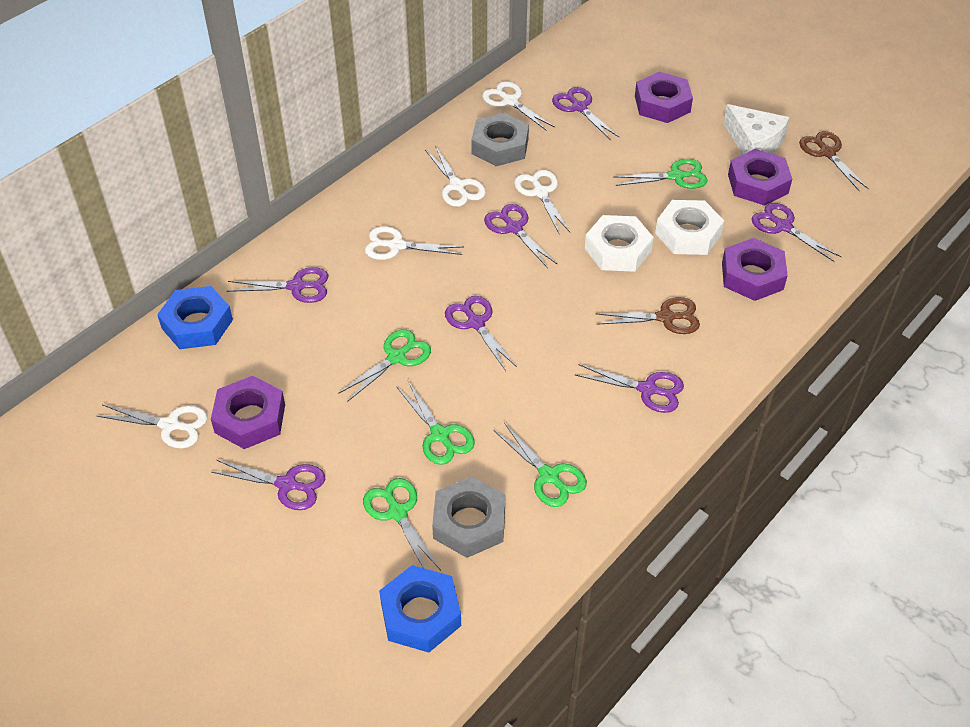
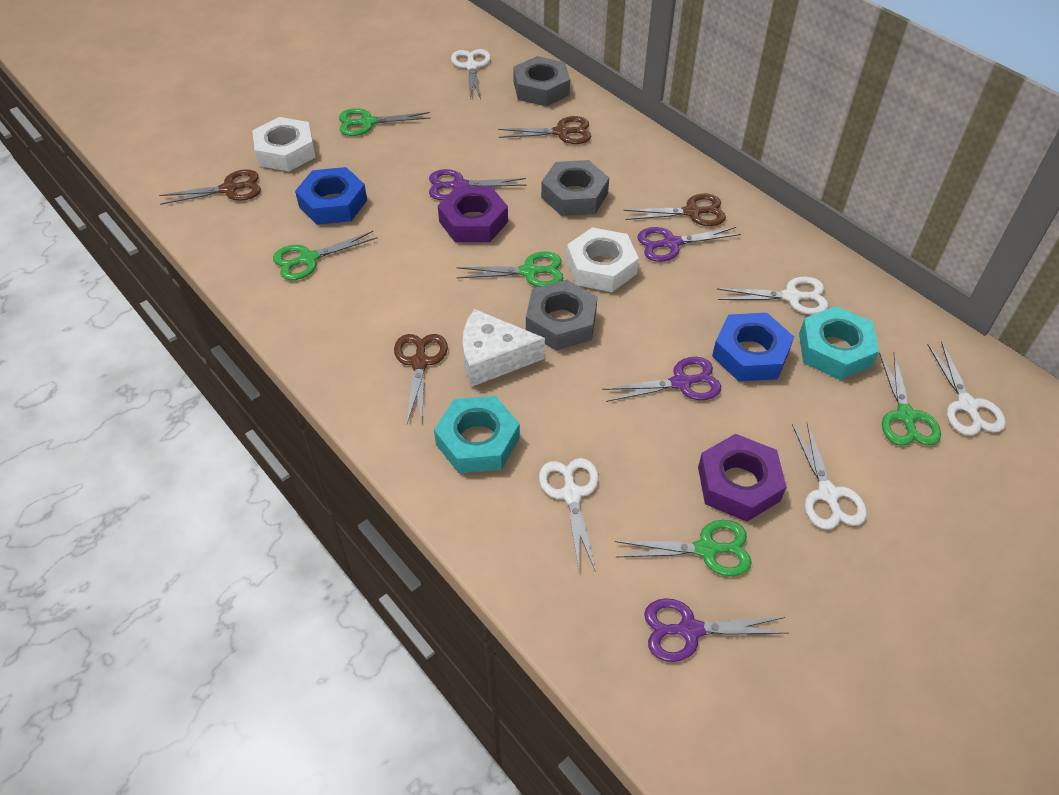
brown scissors: 2 -> 4
grey nut: 2 -> 3
purple nut: 4 -> 2
purple scissors: 7 -> 4
turquoise nut: 0 -> 2

